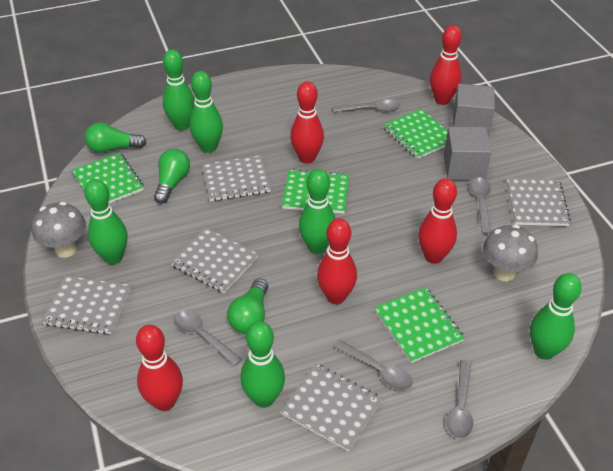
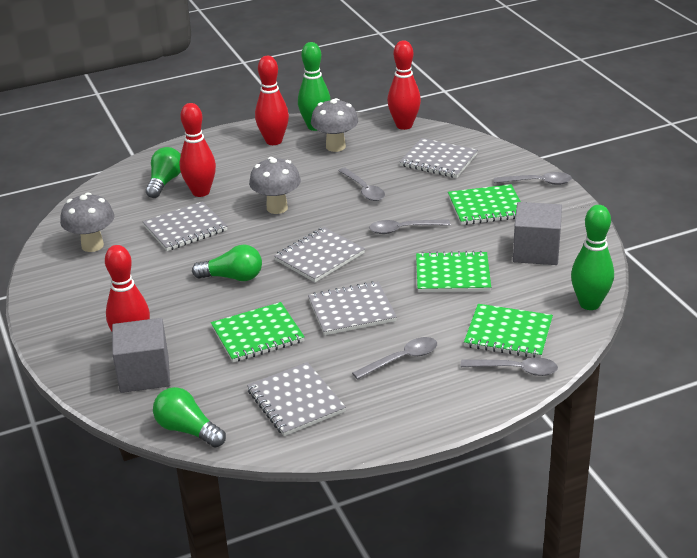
green bowling pin: 6 -> 2
grey mushroom: 2 -> 3
red bowling pin: 5 -> 4

